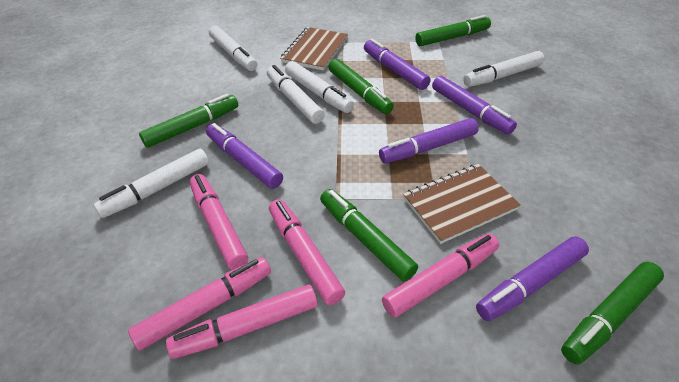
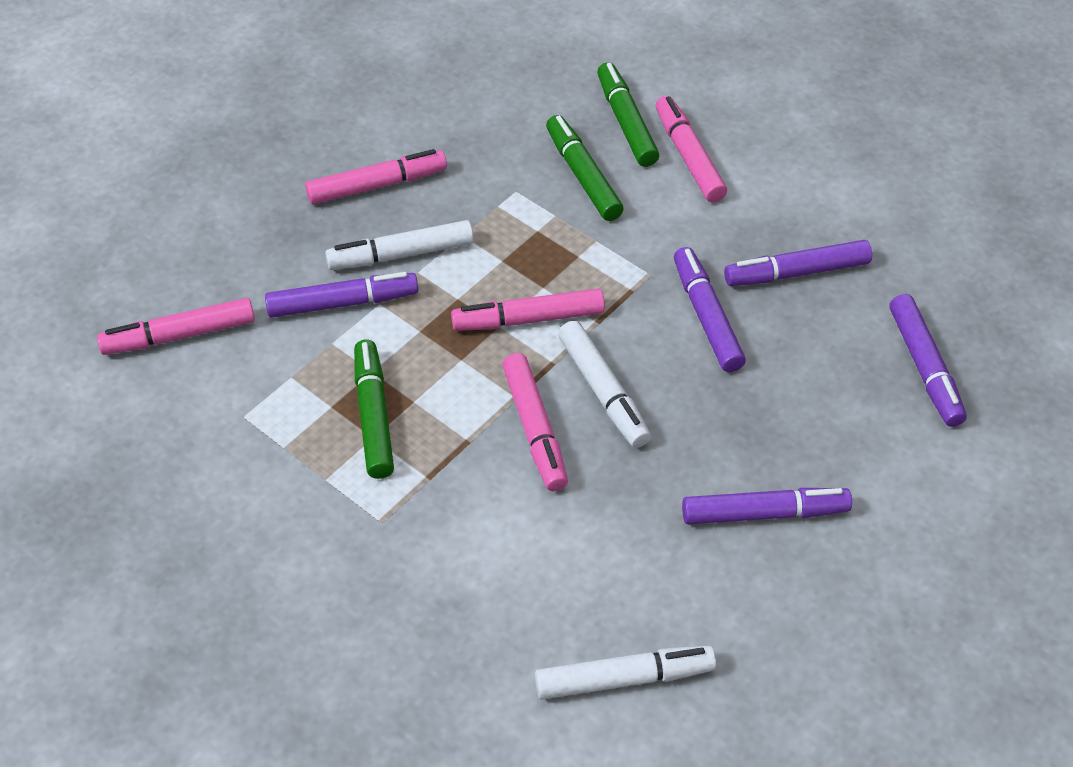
brown notebook: 2 -> 0
green marker: 5 -> 3
white marker: 5 -> 3

